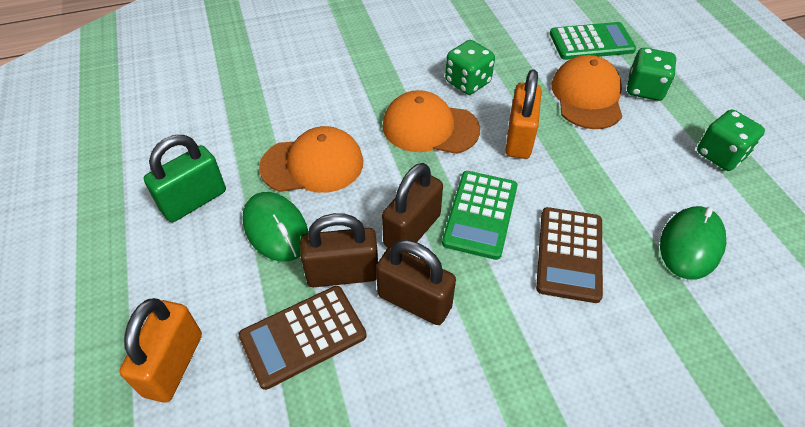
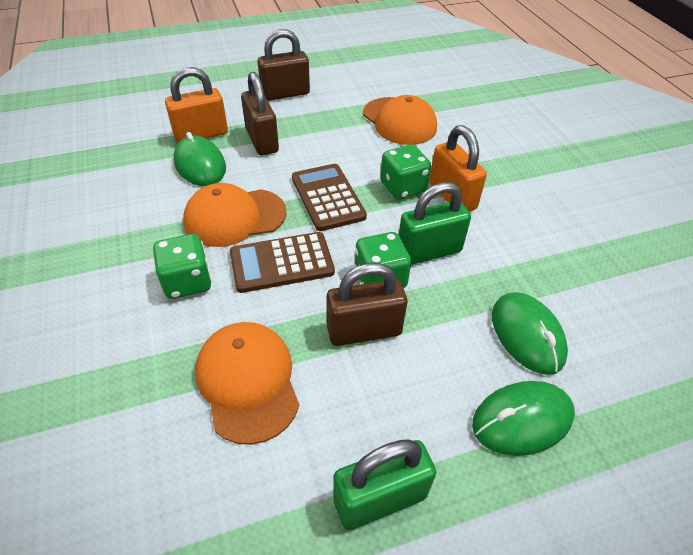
green calculator: 2 -> 0
green mouse: 2 -> 3
green padlock: 1 -> 2

